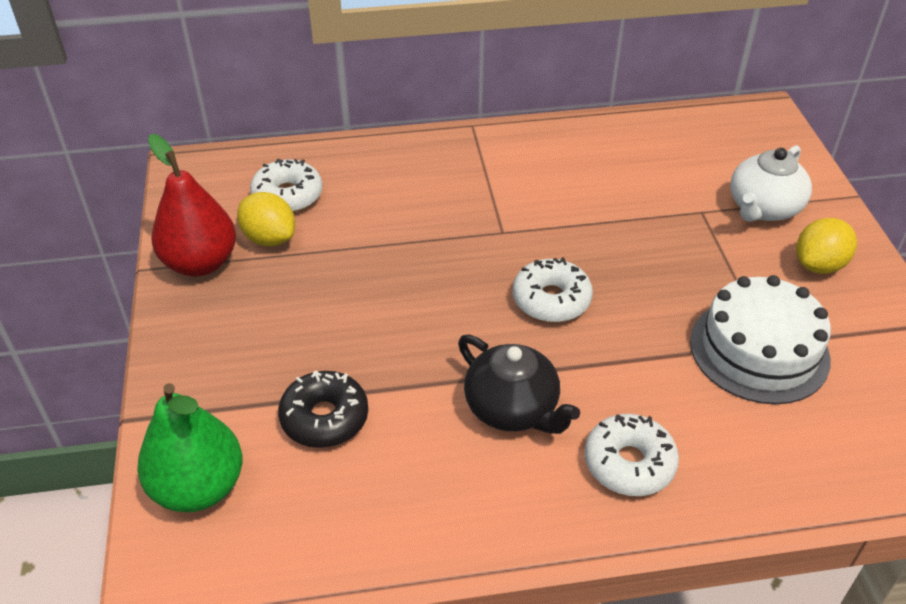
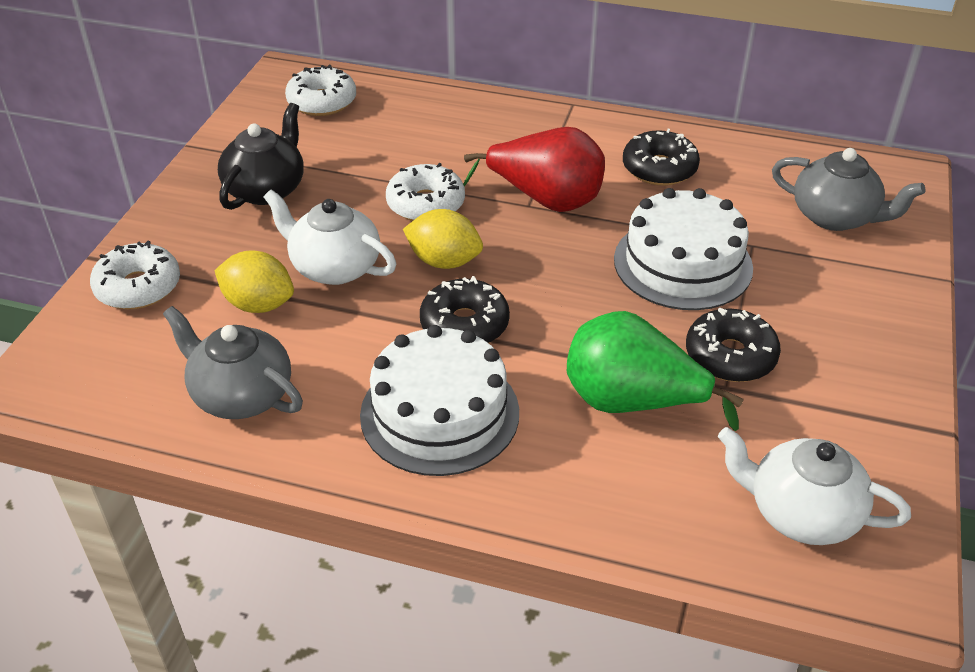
black donut: 1 -> 3
grey teapot: 0 -> 2
white cake: 1 -> 2
white teapot: 1 -> 2

